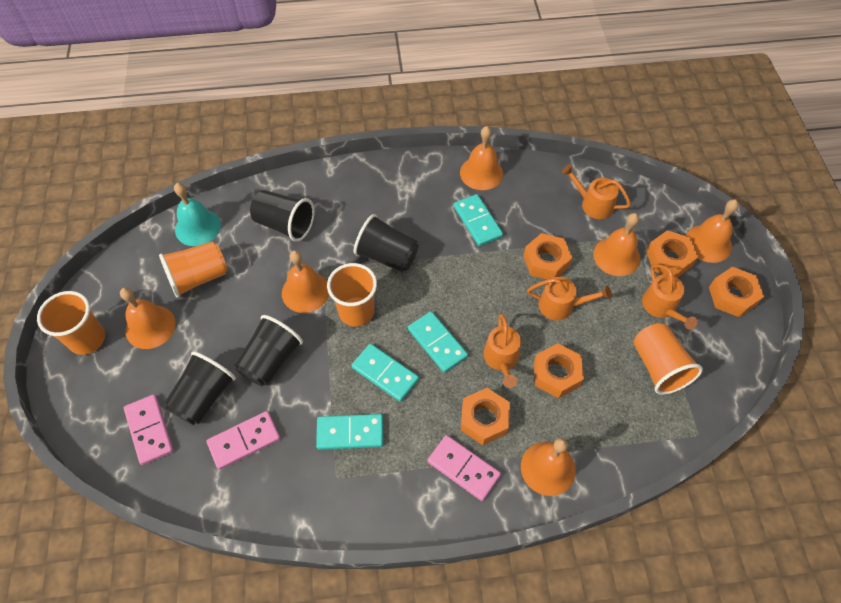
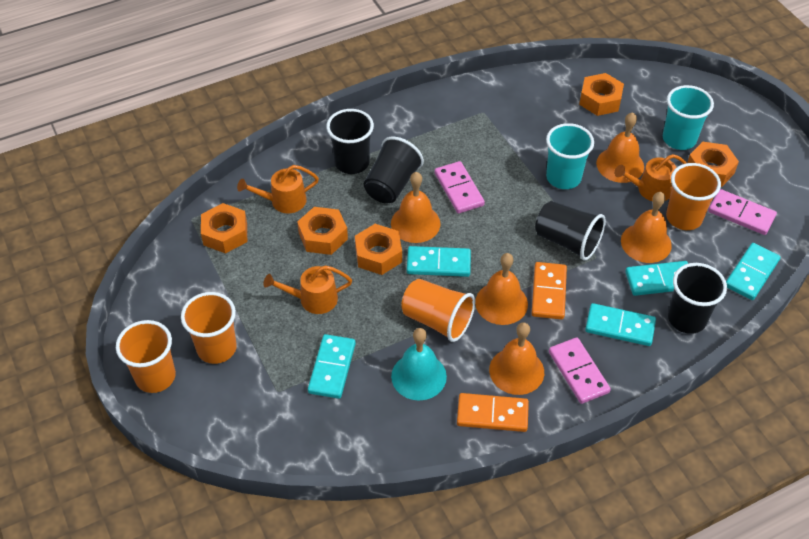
orange bell: 6 -> 5
orange domino: 0 -> 2
orange watering can: 4 -> 3
turquoise cup: 0 -> 2
turquoise domino: 4 -> 5

